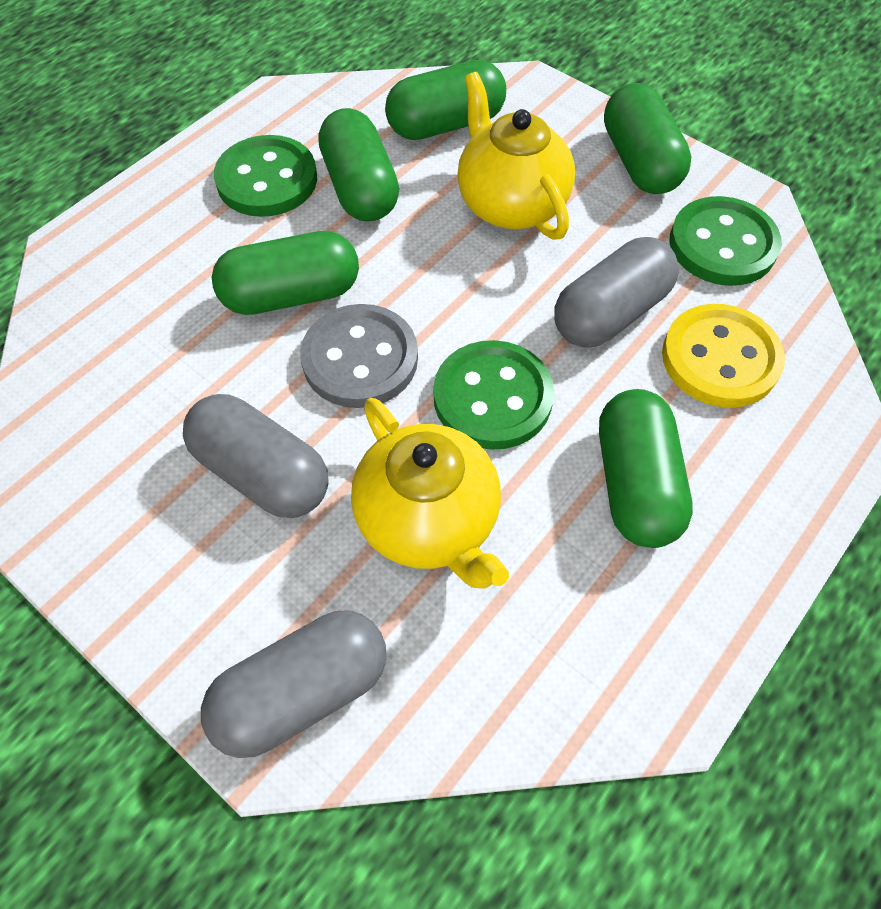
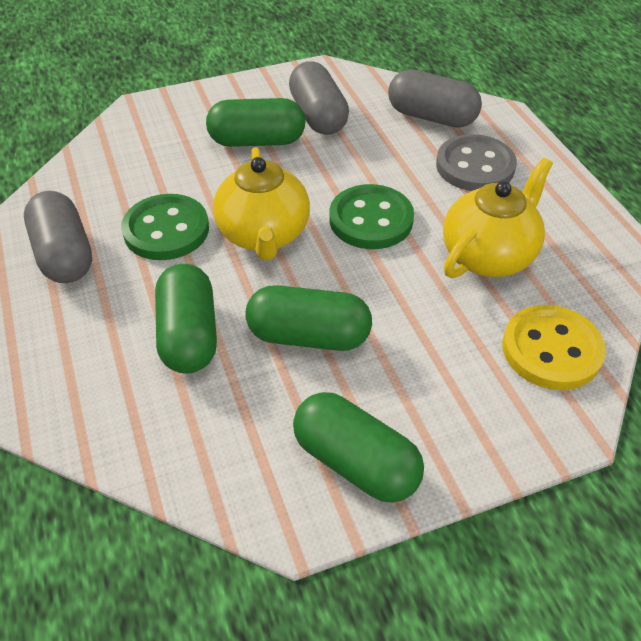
green button: 3 -> 2
green capsule: 5 -> 4

